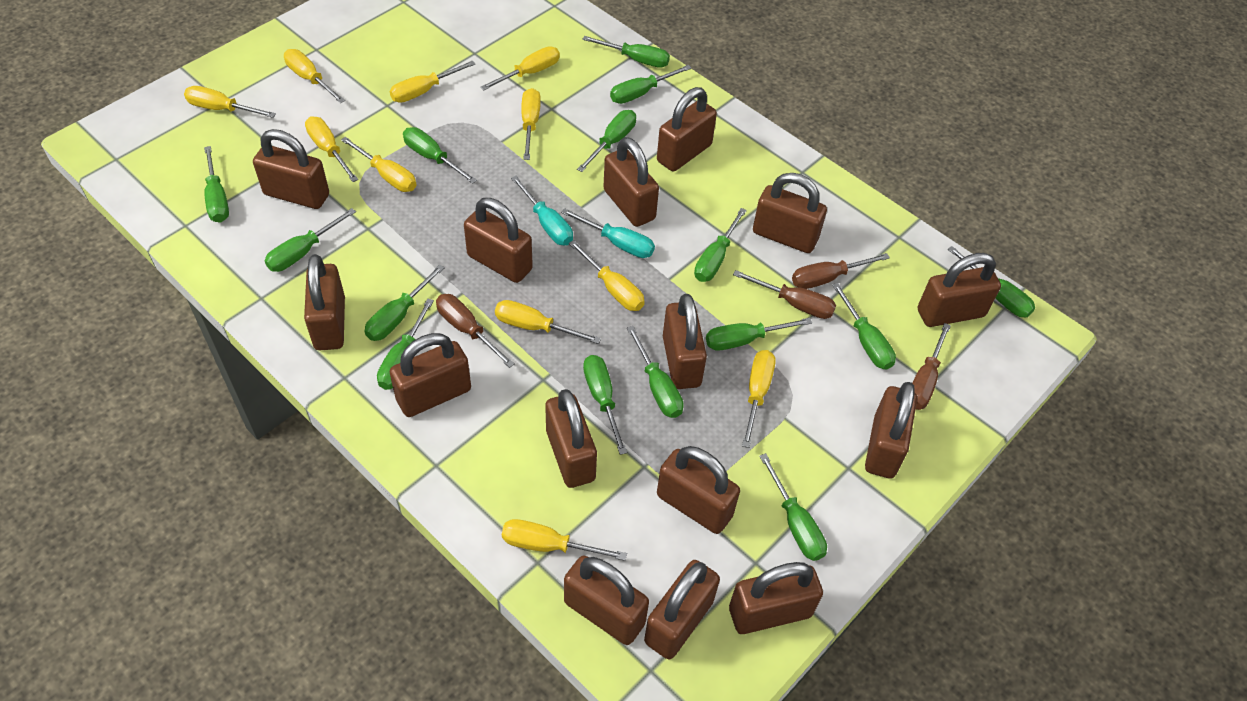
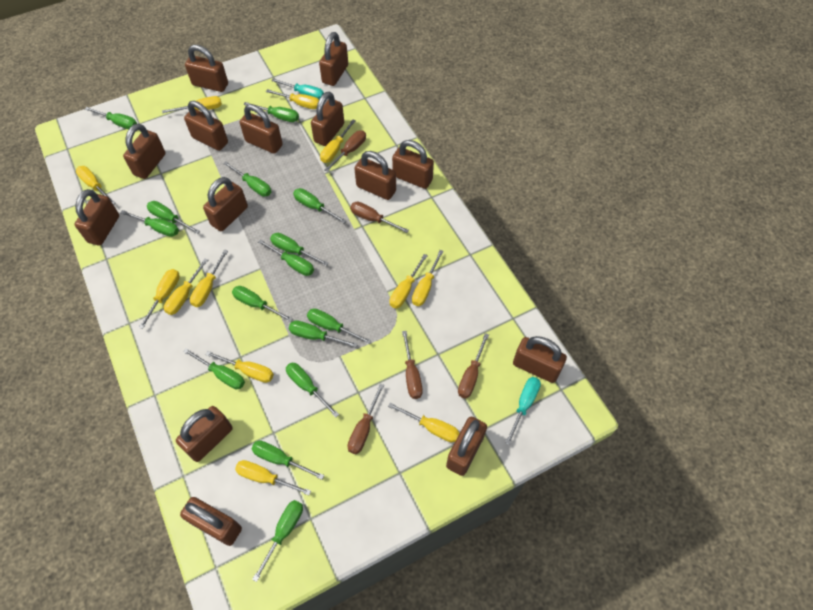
brown padlock: 15 -> 14
brown screwdriver: 4 -> 5
yellow screwdriver: 11 -> 12

